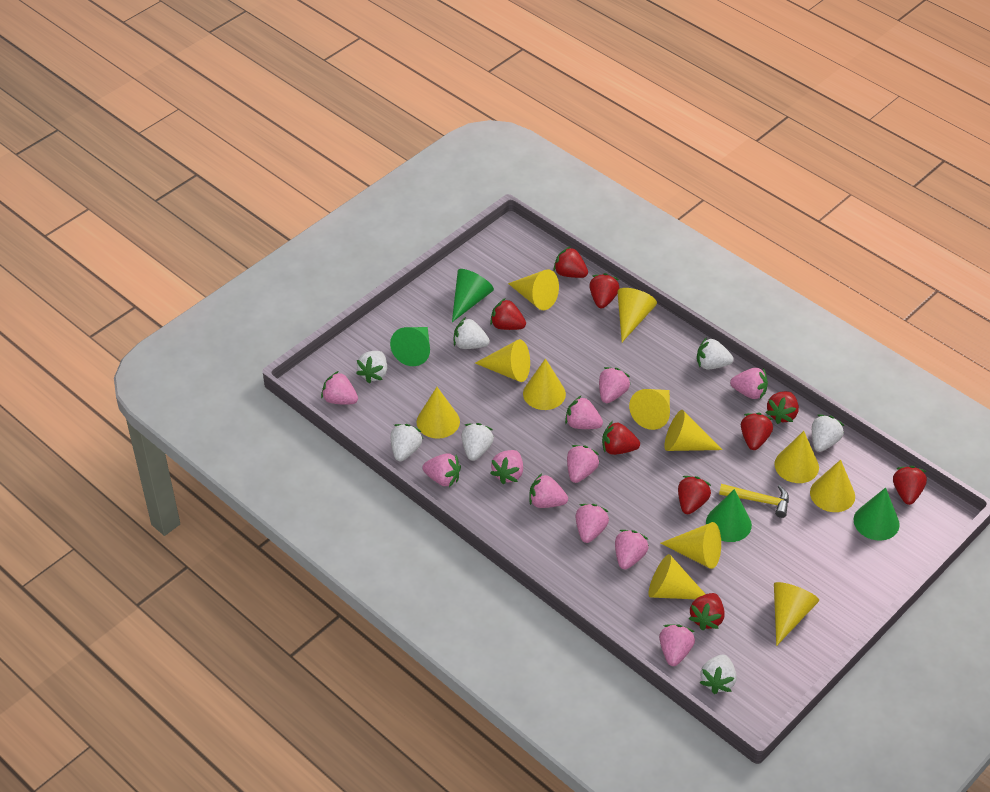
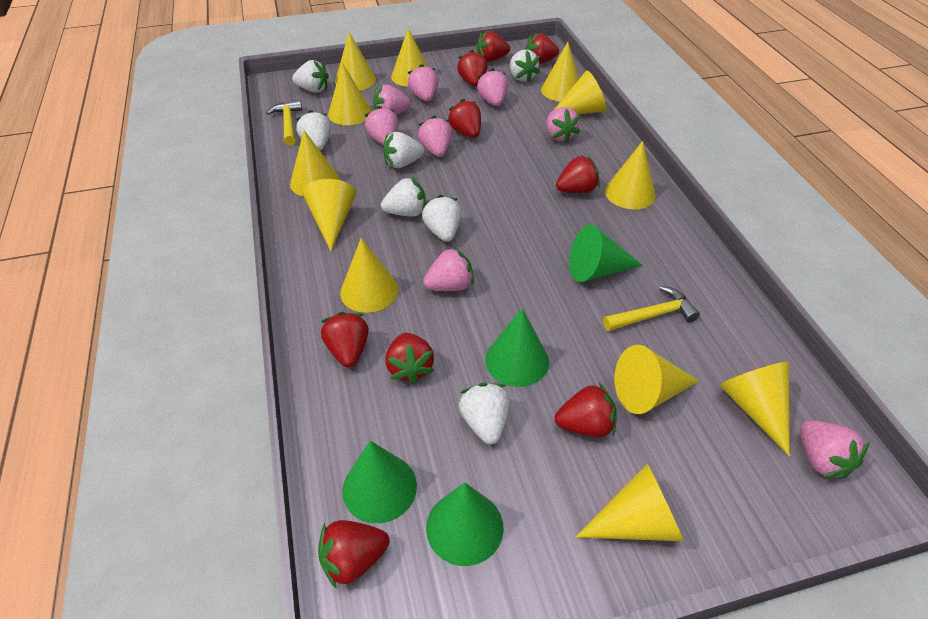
pink strawberry: 11 -> 8
yellow hammer: 1 -> 2

